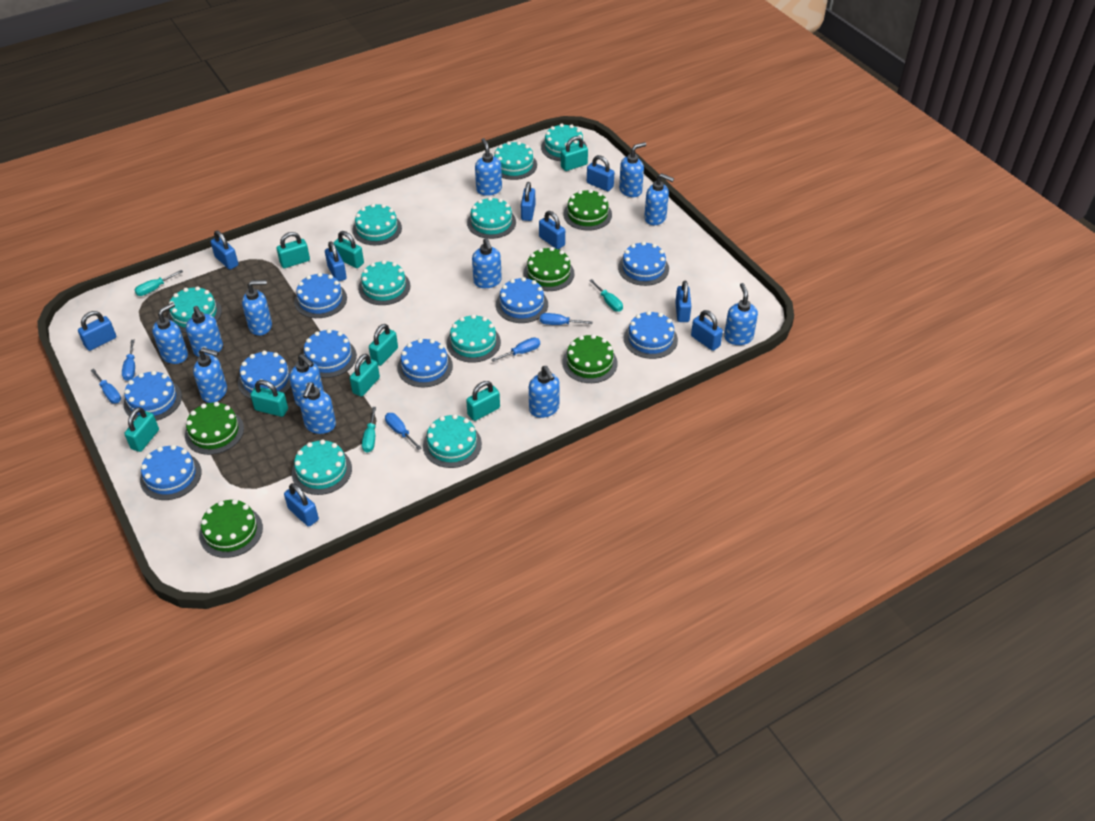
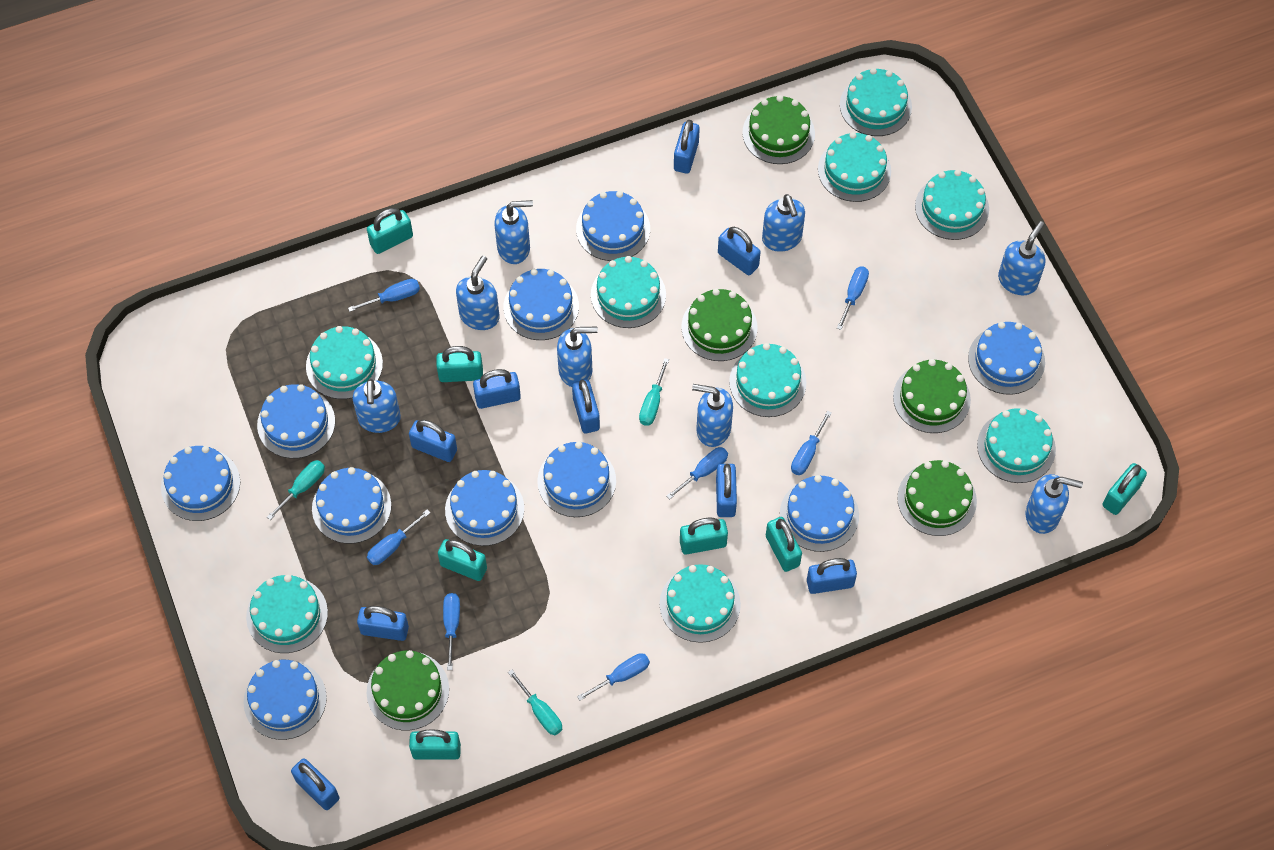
blue cake: 9 -> 10
blue screwdriver: 5 -> 7
blue soap dispenser: 12 -> 8
turquoise padlock: 8 -> 7

